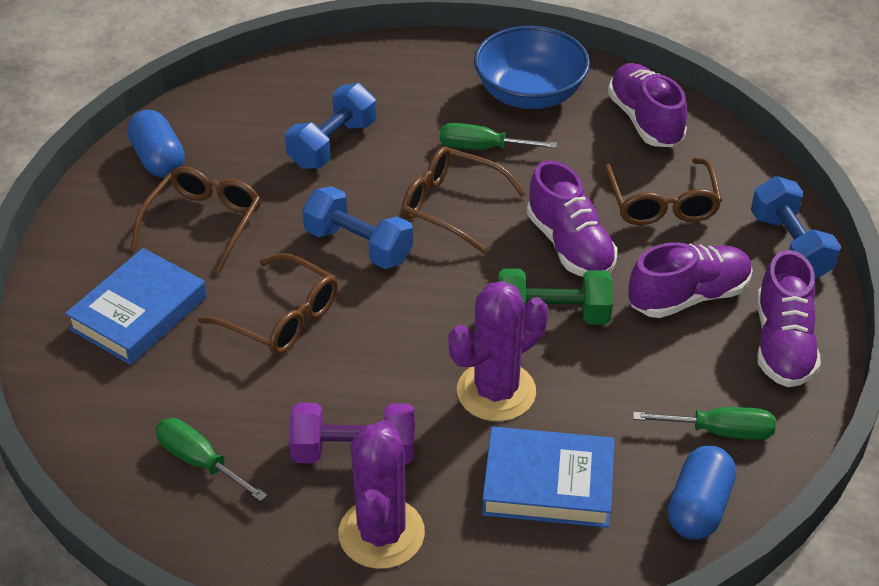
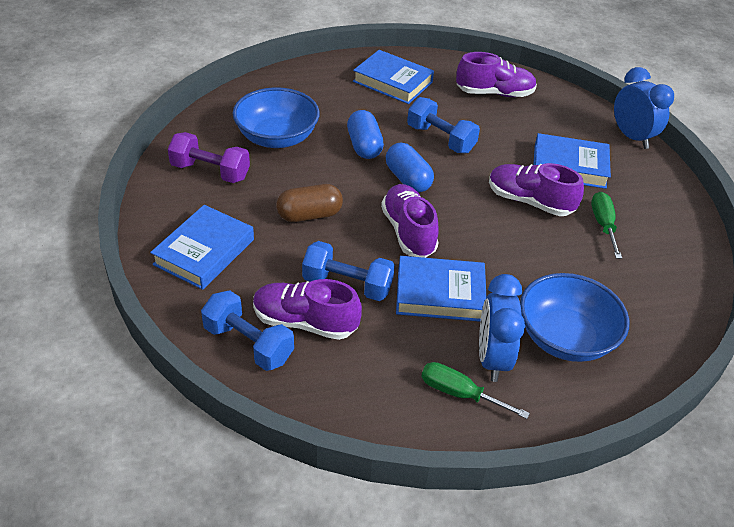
blue book: 2 -> 4
blue bowl: 1 -> 2
blue clock: 0 -> 2
brown capsule: 0 -> 1
brown glasses: 4 -> 0
green dumbbell: 1 -> 0
green screwdriver: 3 -> 2
purple cactus: 2 -> 0

